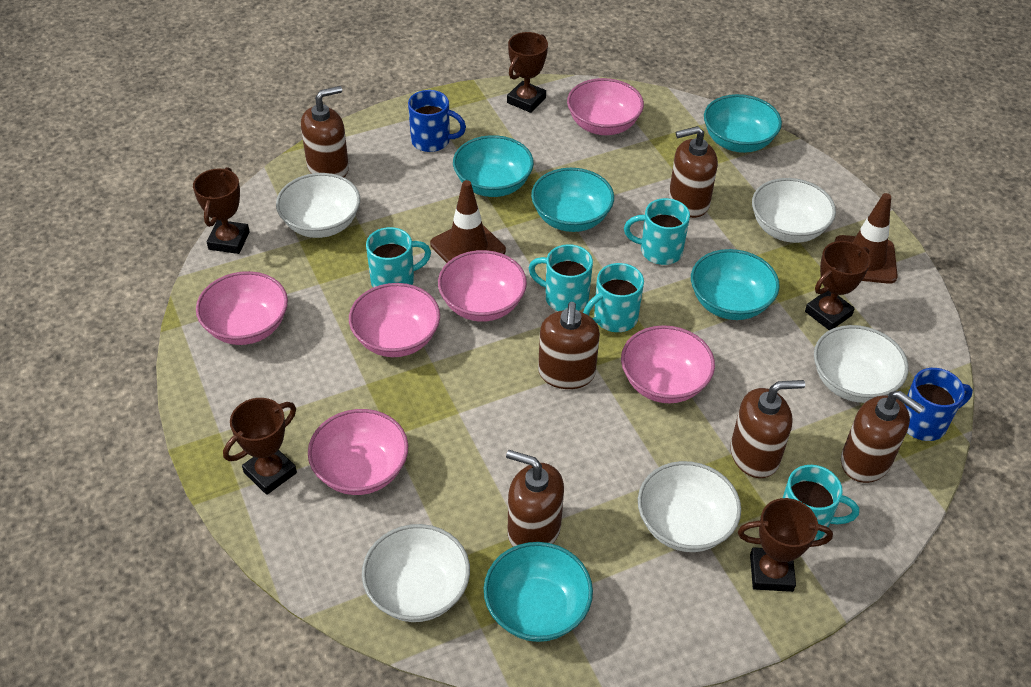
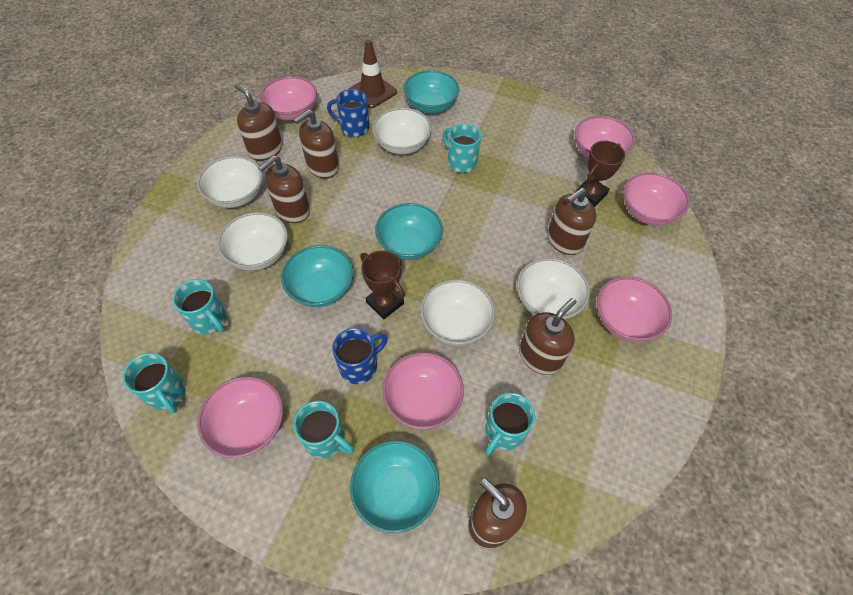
brown traffic cone: 2 -> 1
brown trophy: 5 -> 2
turquoise bowl: 5 -> 4

